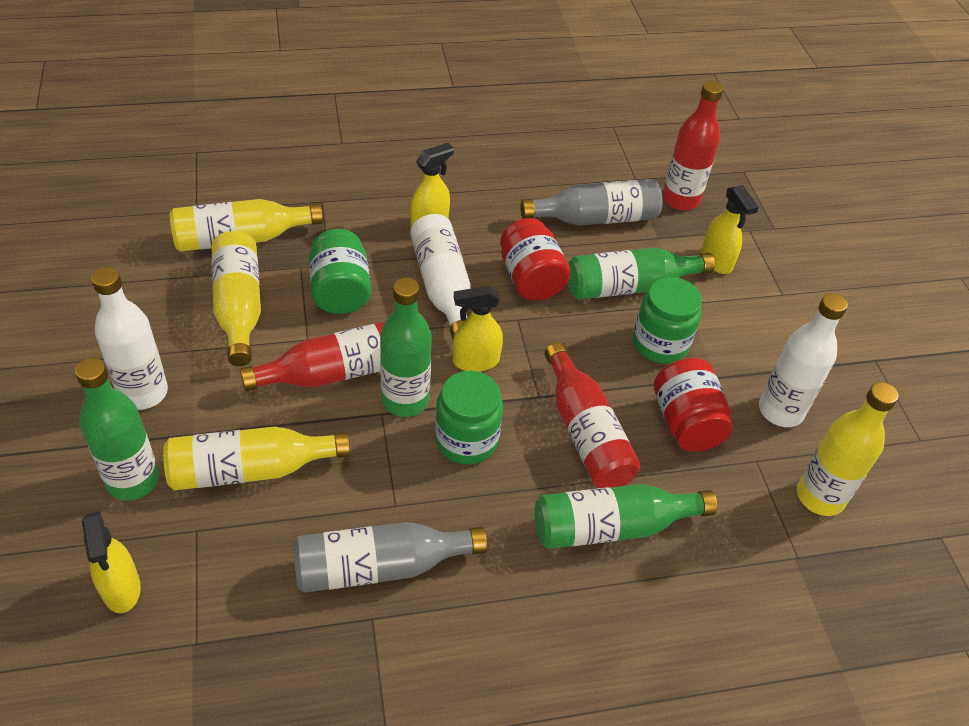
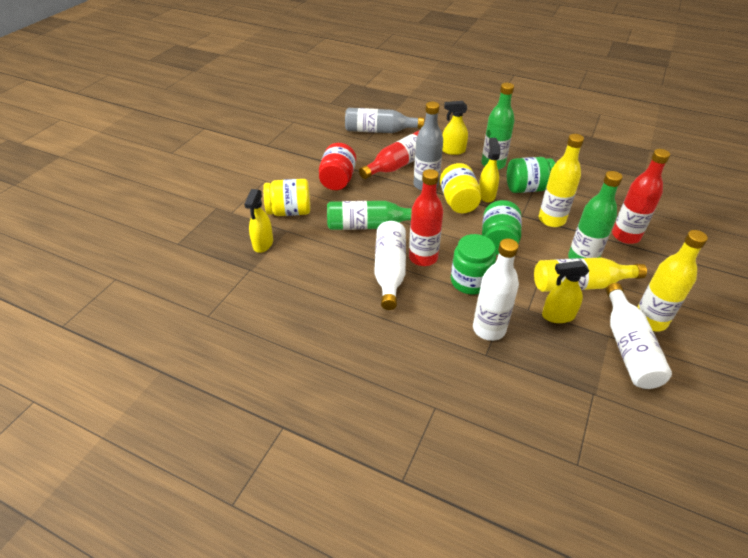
green bottle: 4 -> 3
red jar: 2 -> 1
yellow bottle: 4 -> 3
yellow jar: 0 -> 2

